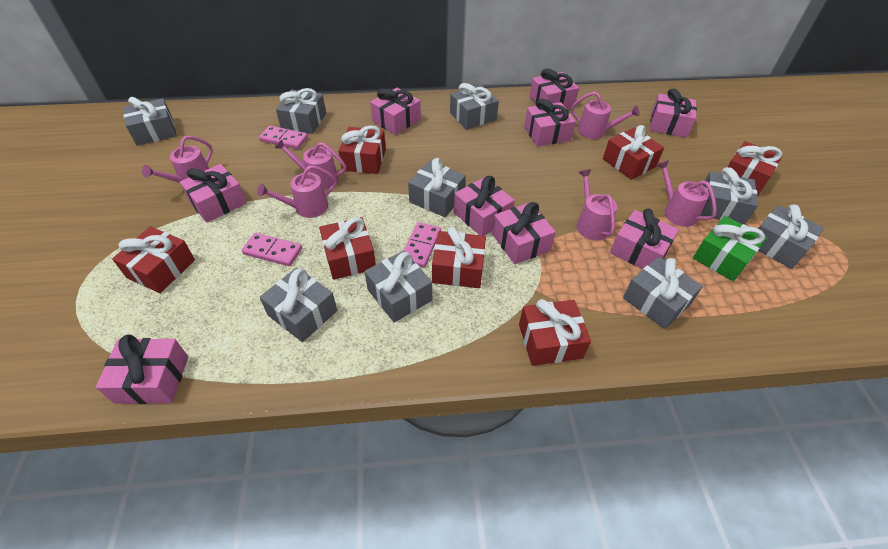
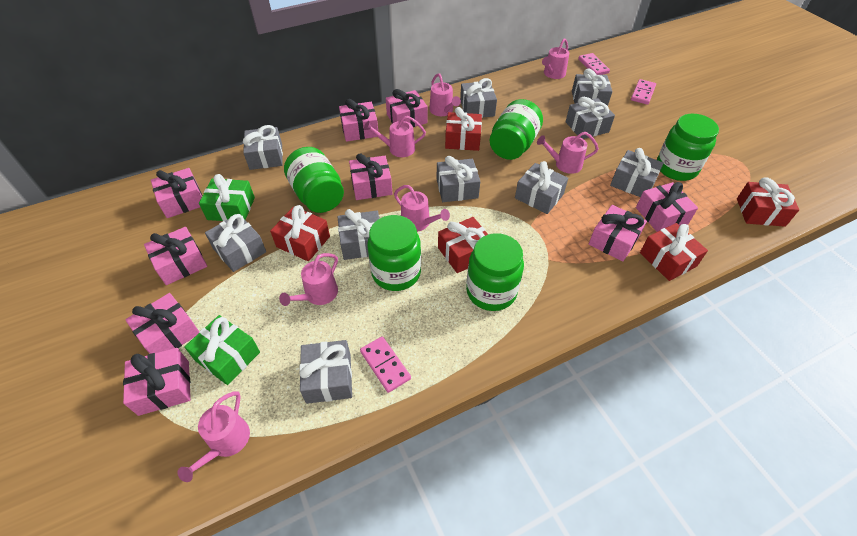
green gift: 1 -> 2
green jar: 0 -> 5
grey gift: 9 -> 10
pink watering can: 6 -> 7
red gift: 7 -> 5

